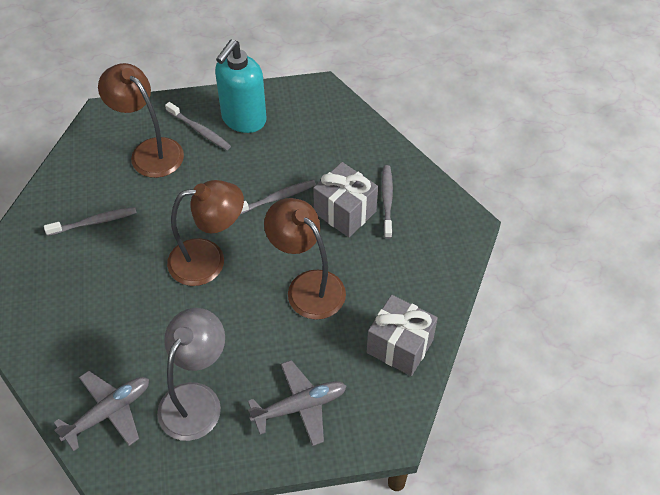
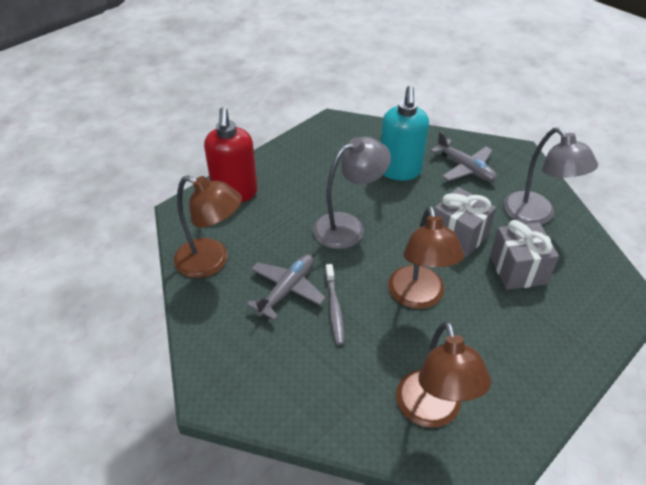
grey lamp: 1 -> 2
grey toothbrush: 4 -> 1
red soap dispenser: 0 -> 1

